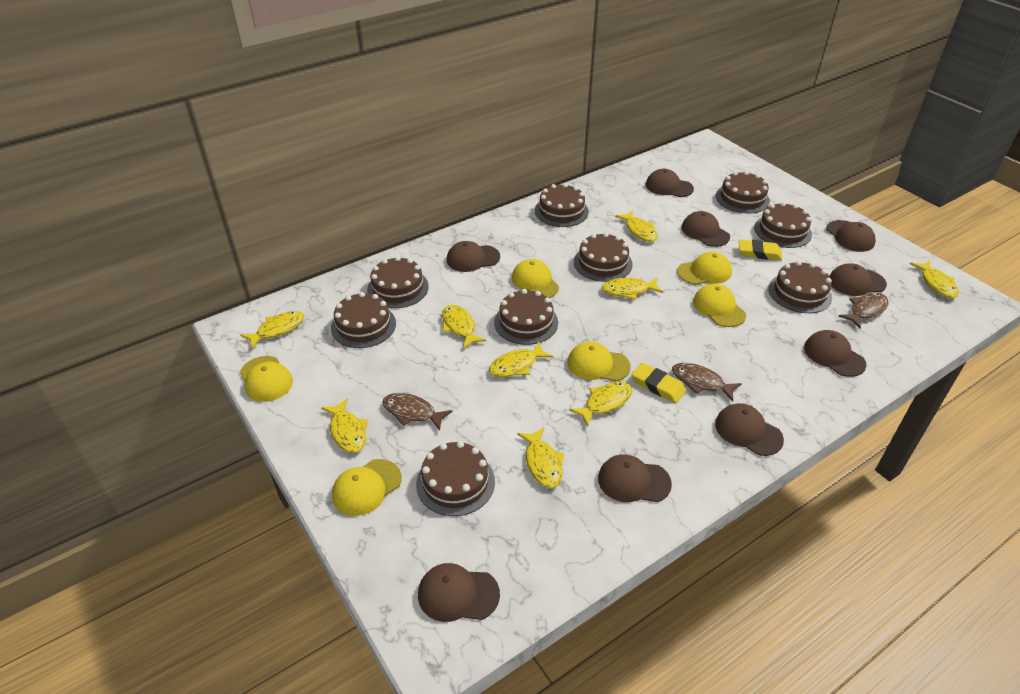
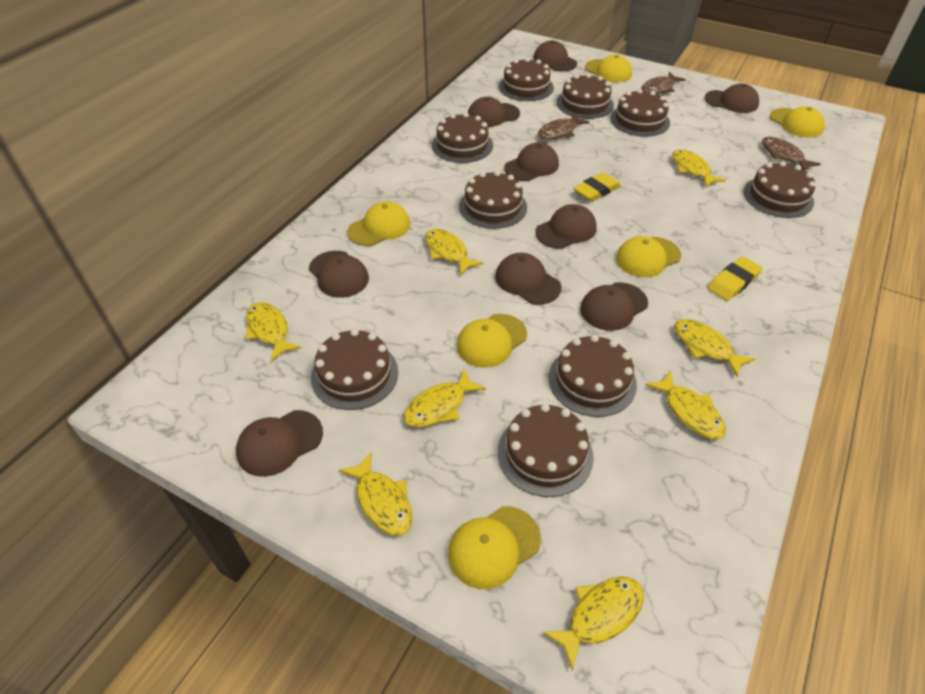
yellow fish: 9 -> 8

